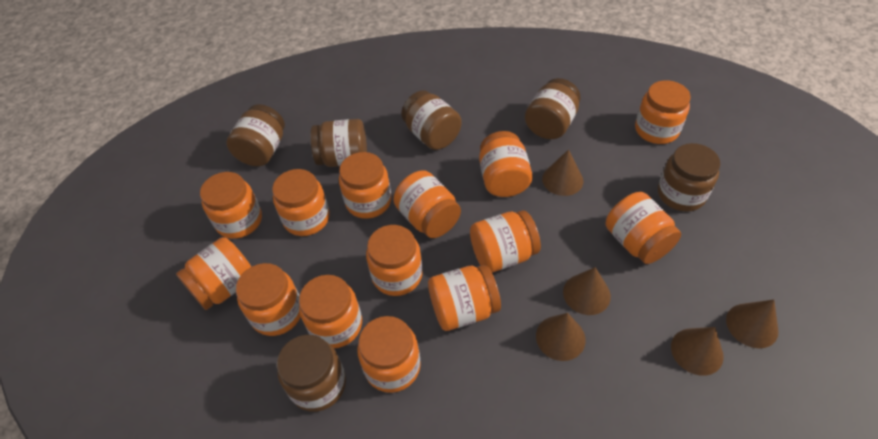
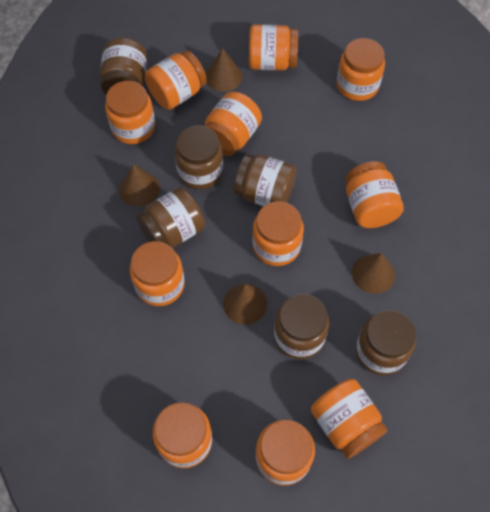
brown cone: 5 -> 4
orange jar: 14 -> 11

